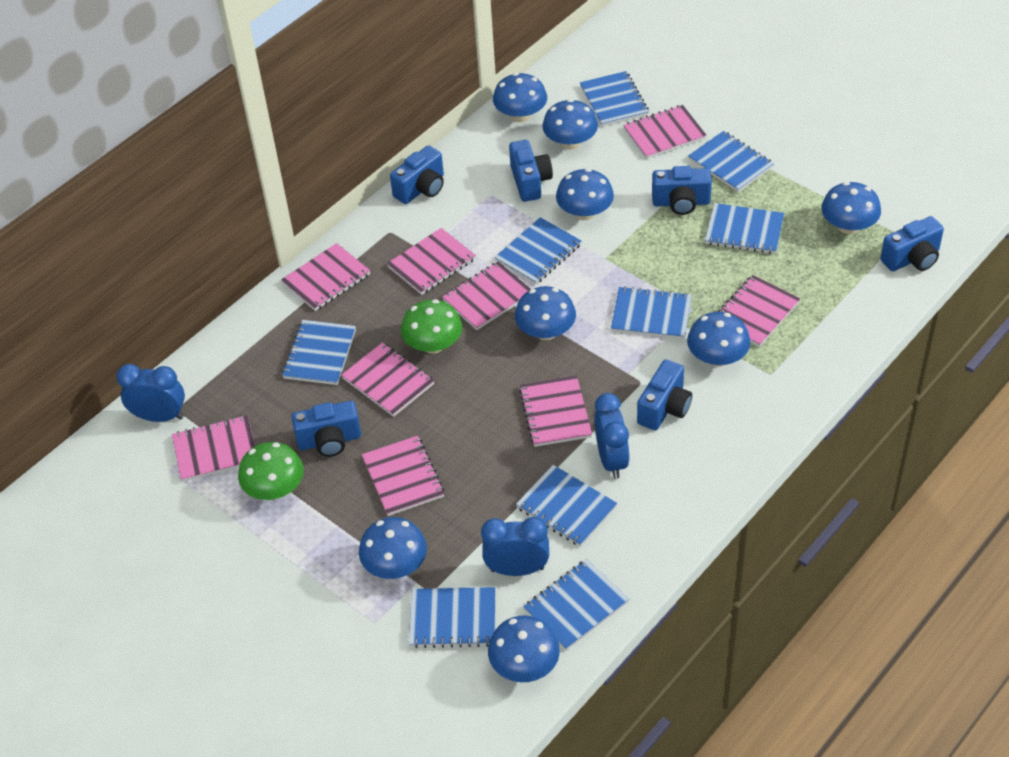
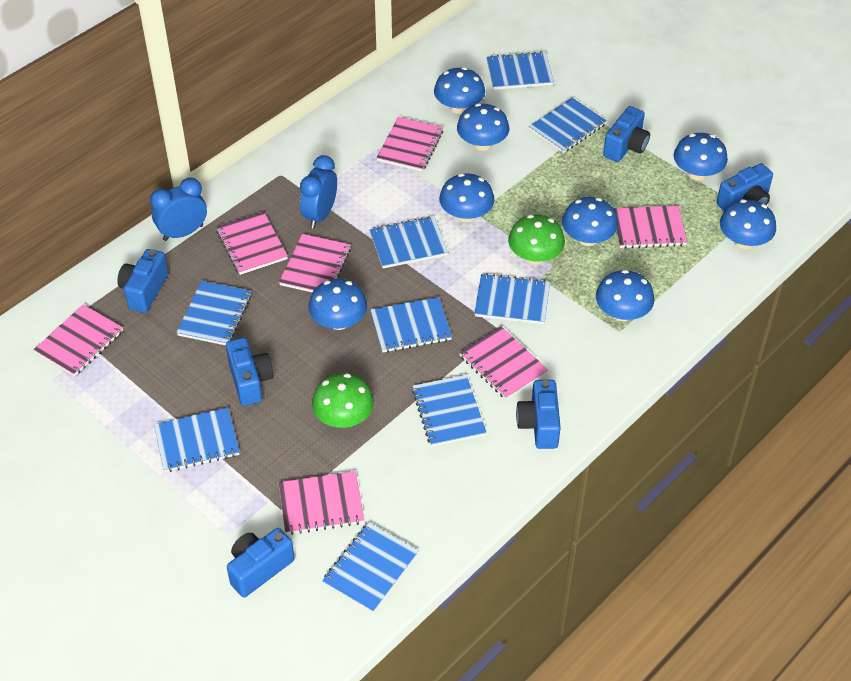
blue clock: 3 -> 2
pink notebook: 9 -> 7

